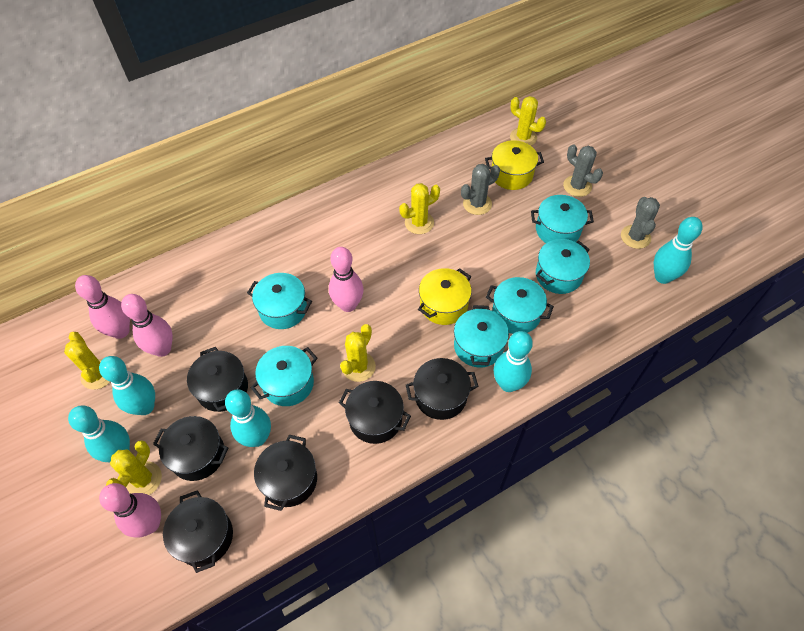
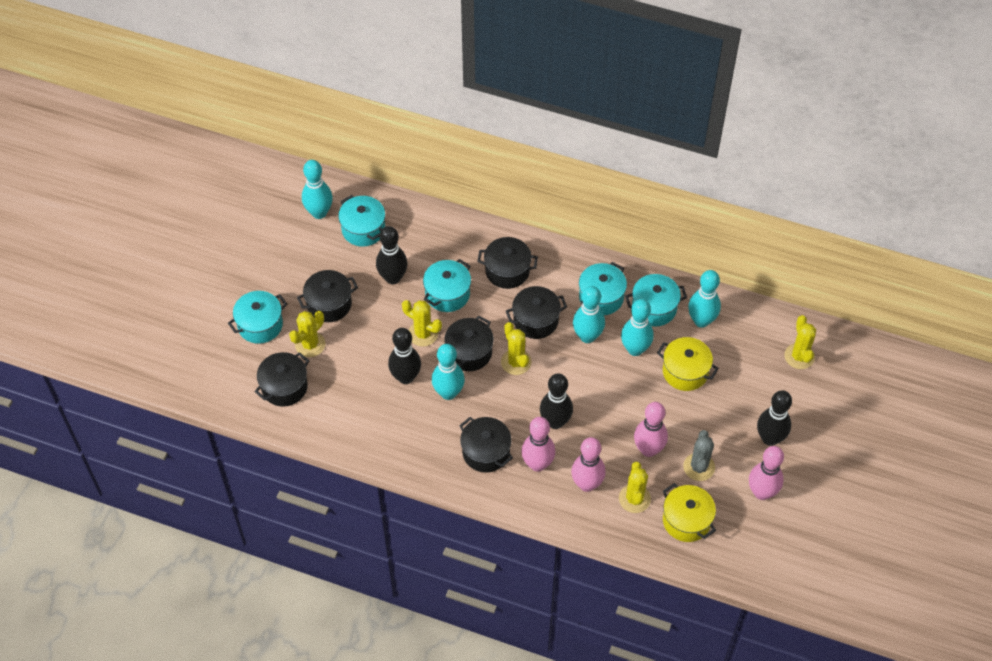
black bowling pin: 0 -> 4
grey cactus: 3 -> 1
turquoise pot: 6 -> 5

